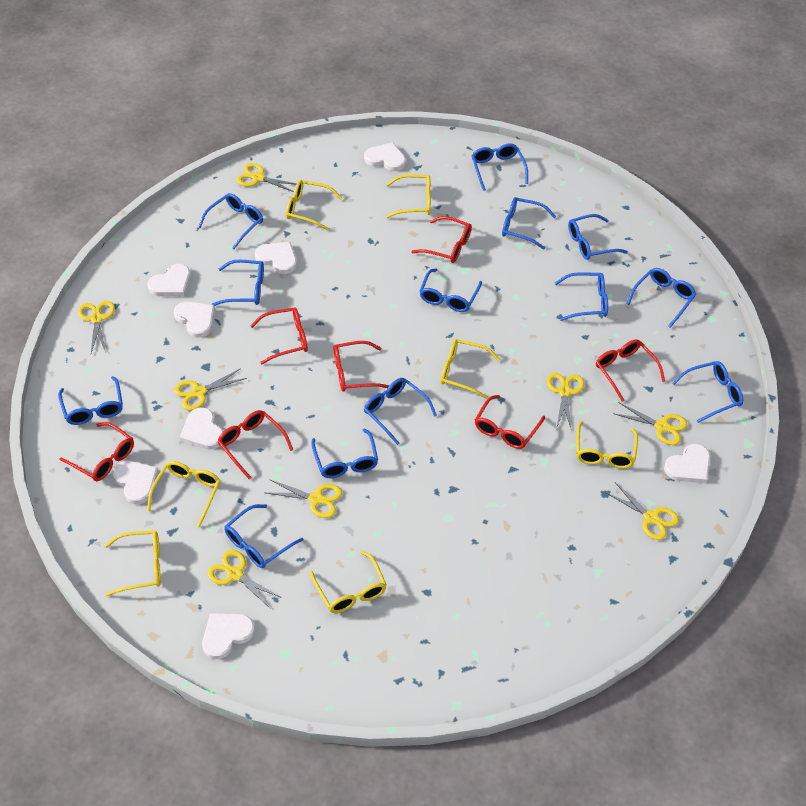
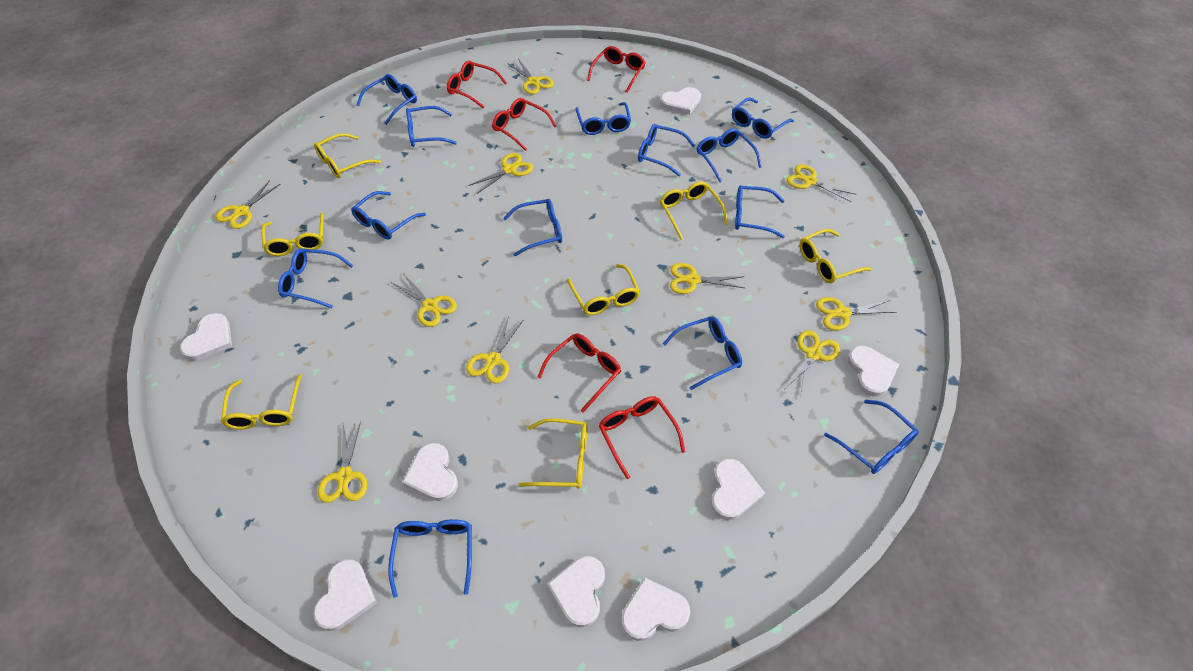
red glasses: 7 -> 5
yellow scissors: 8 -> 10

